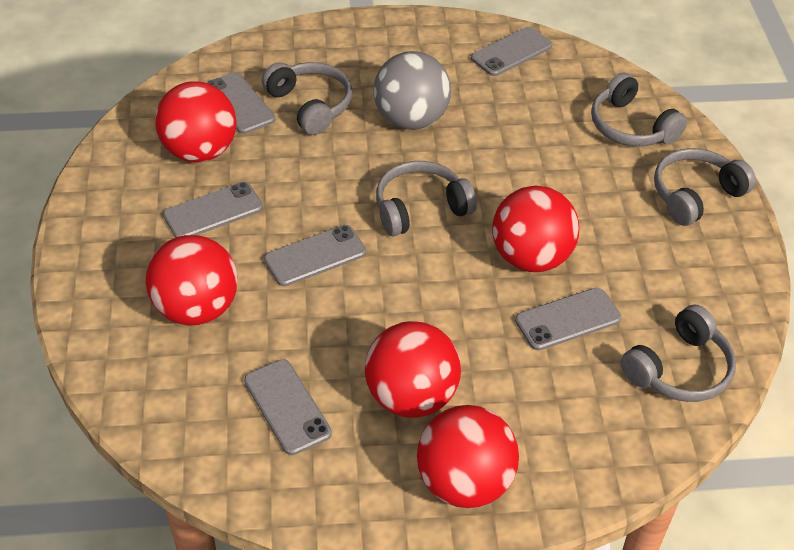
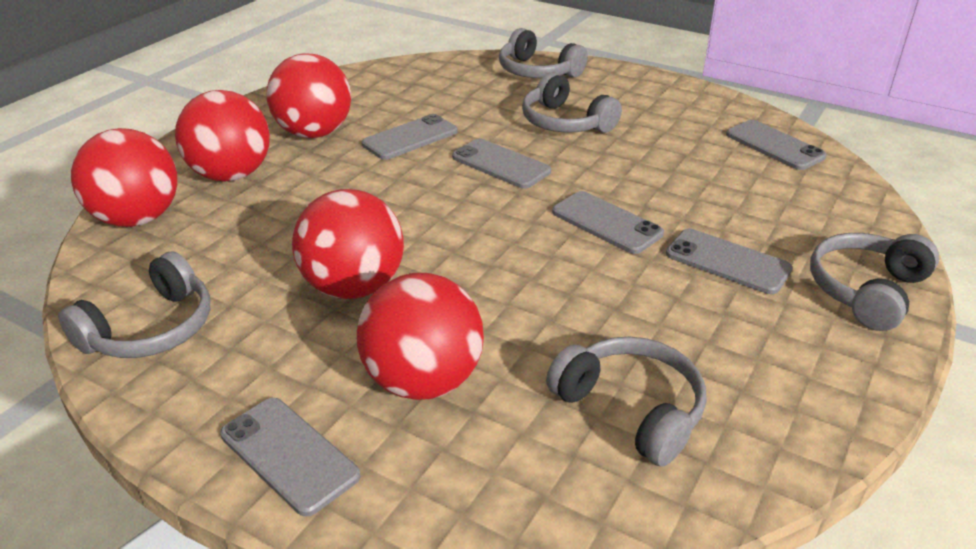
grey ball: 1 -> 0

